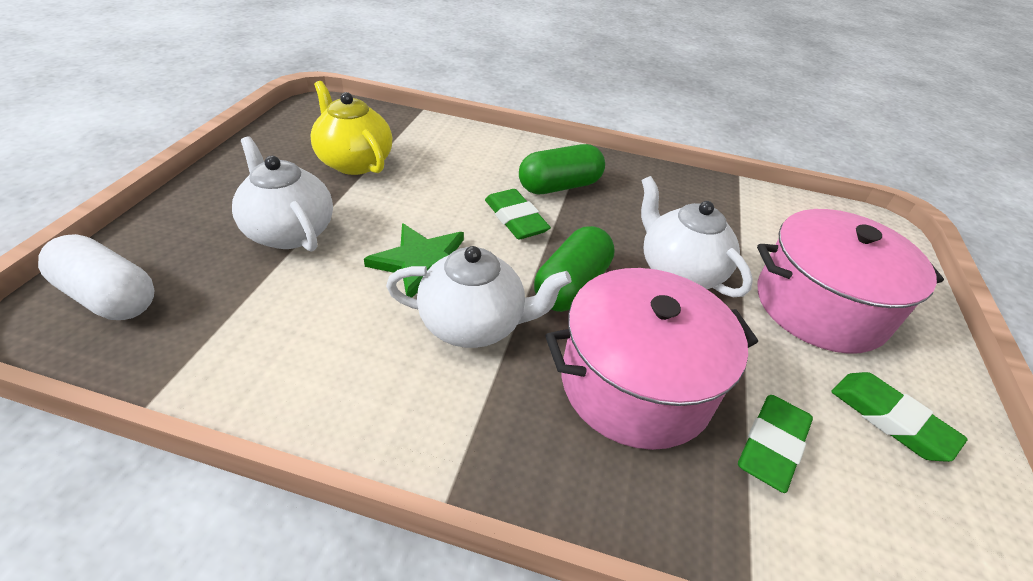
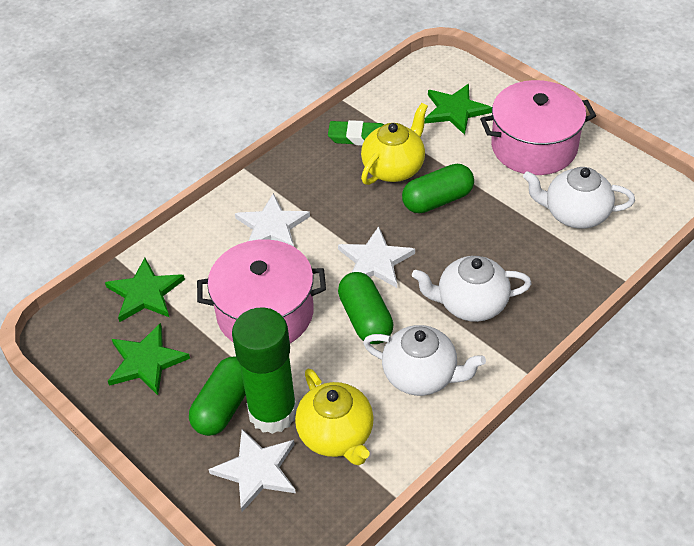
green capsule: 2 -> 3
green eraser: 3 -> 1
green glue stick: 0 -> 1
green star: 1 -> 3
white capsule: 1 -> 0
white star: 0 -> 3
yellow teapot: 1 -> 2

